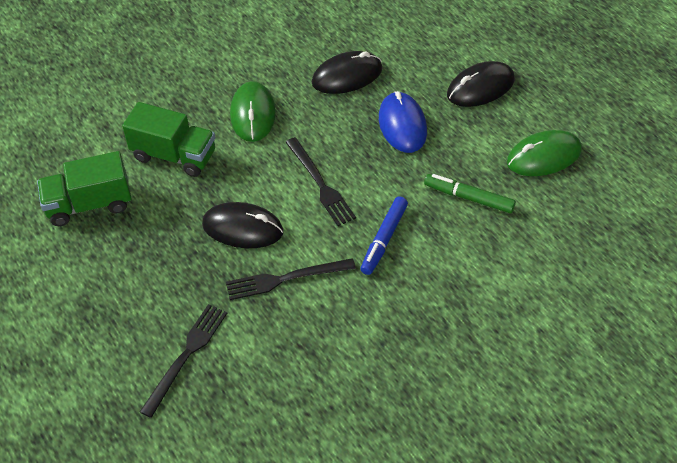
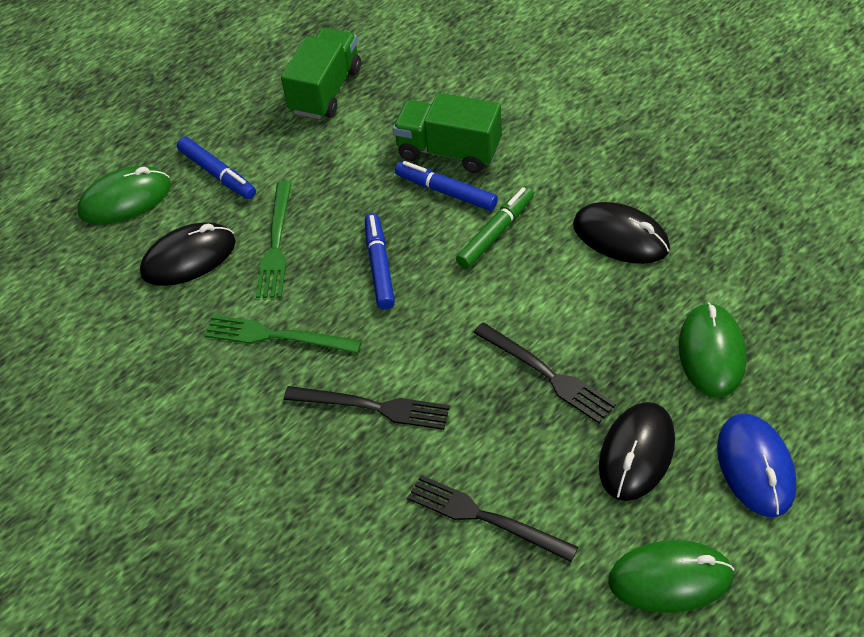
blue marker: 1 -> 3
green fork: 0 -> 2
green mouse: 2 -> 3

